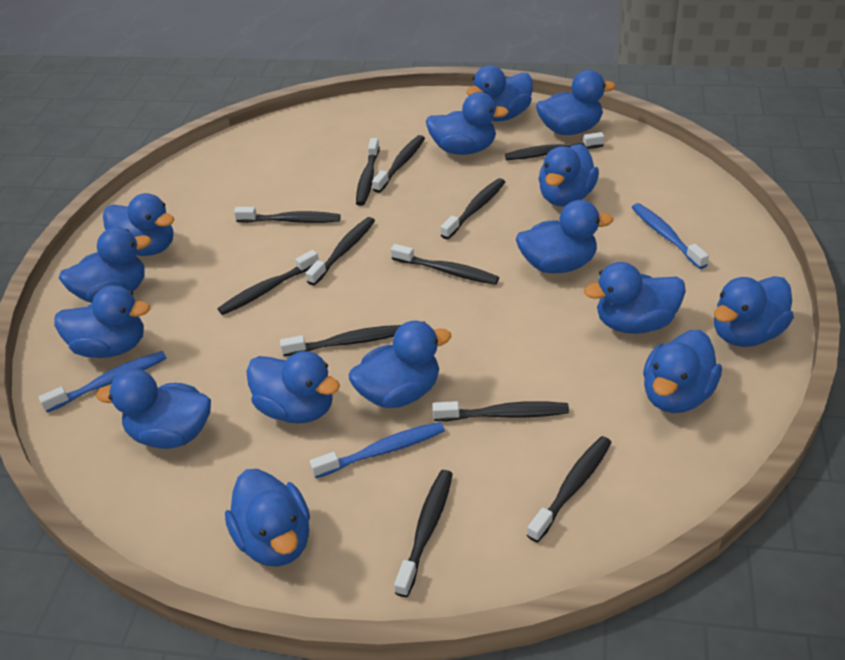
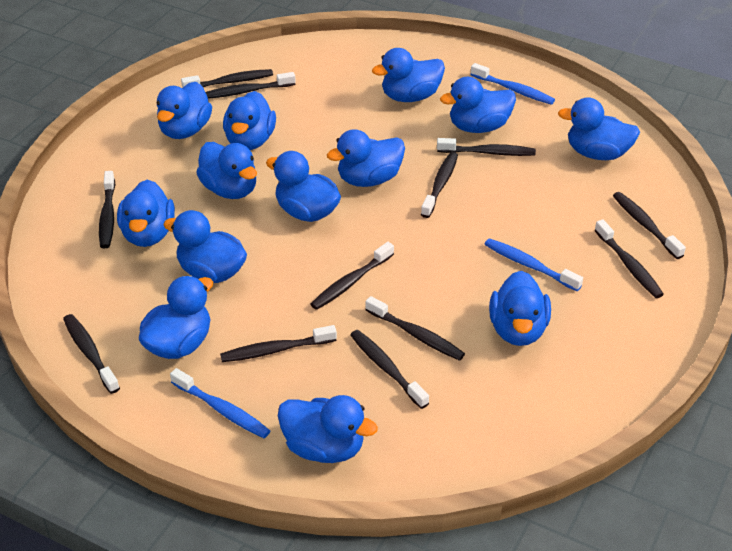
blue duck: 15 -> 13

